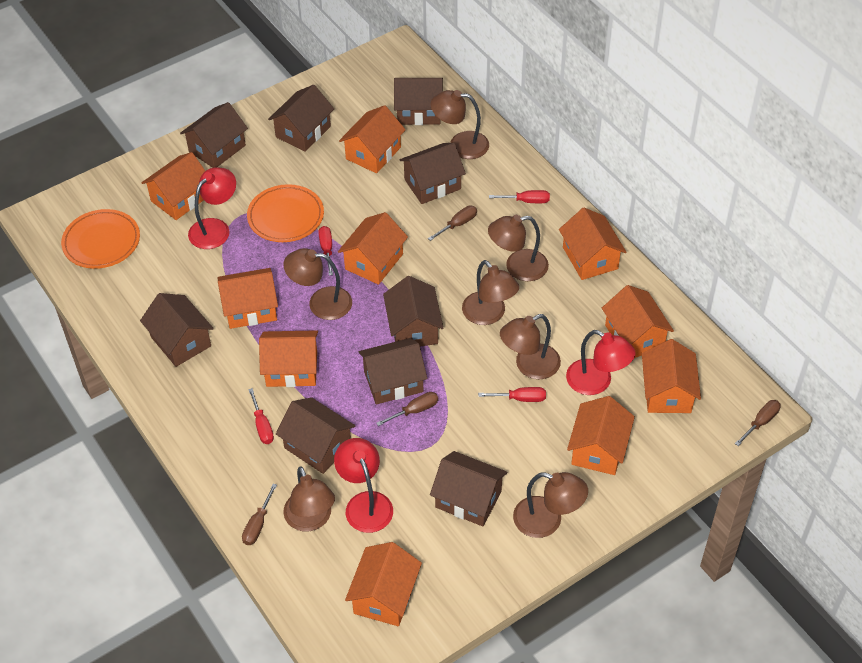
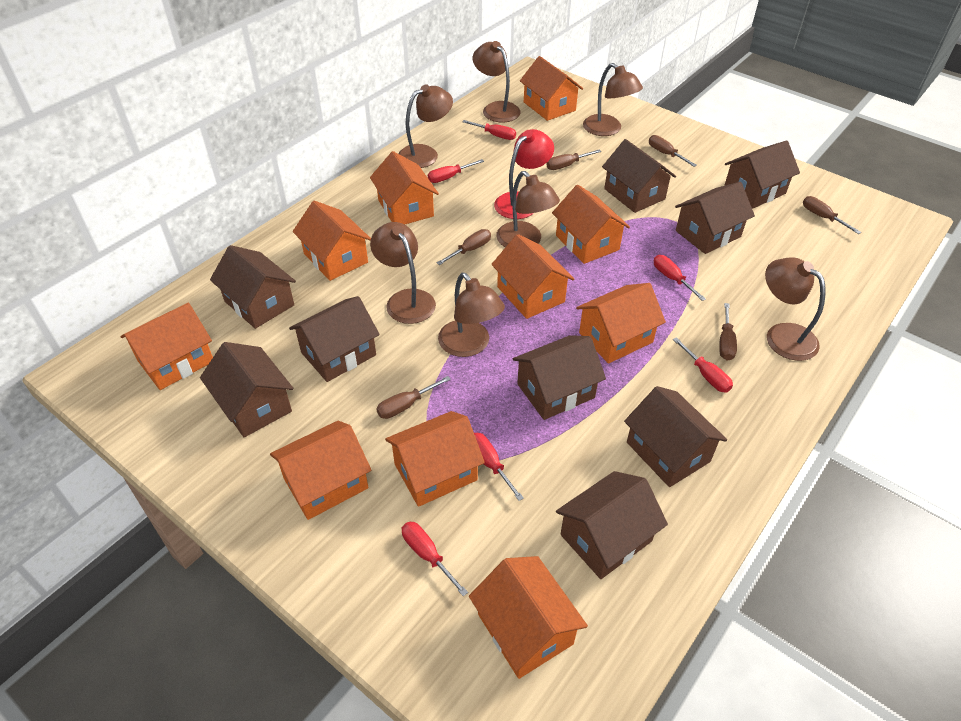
brown screwdriver: 4 -> 6
orange plate: 2 -> 0
red lamp: 3 -> 1
red screwdriver: 4 -> 6

